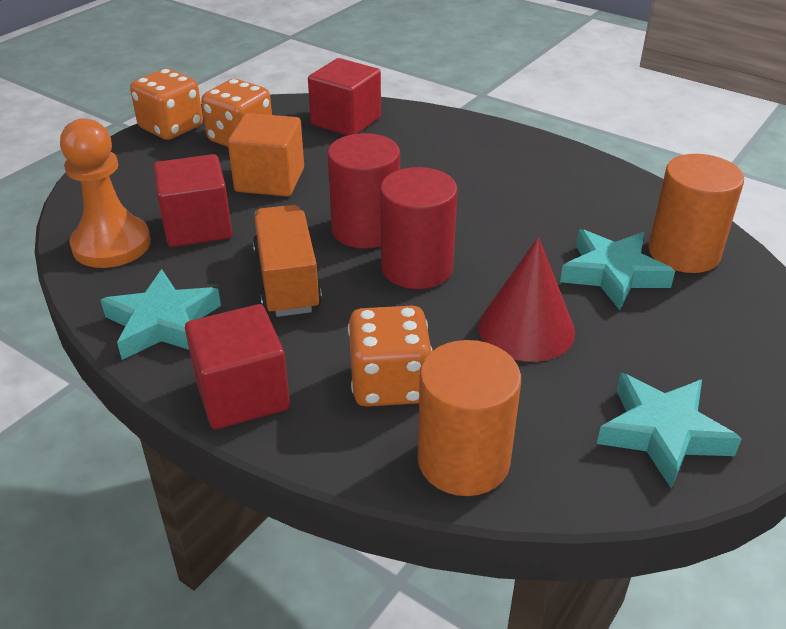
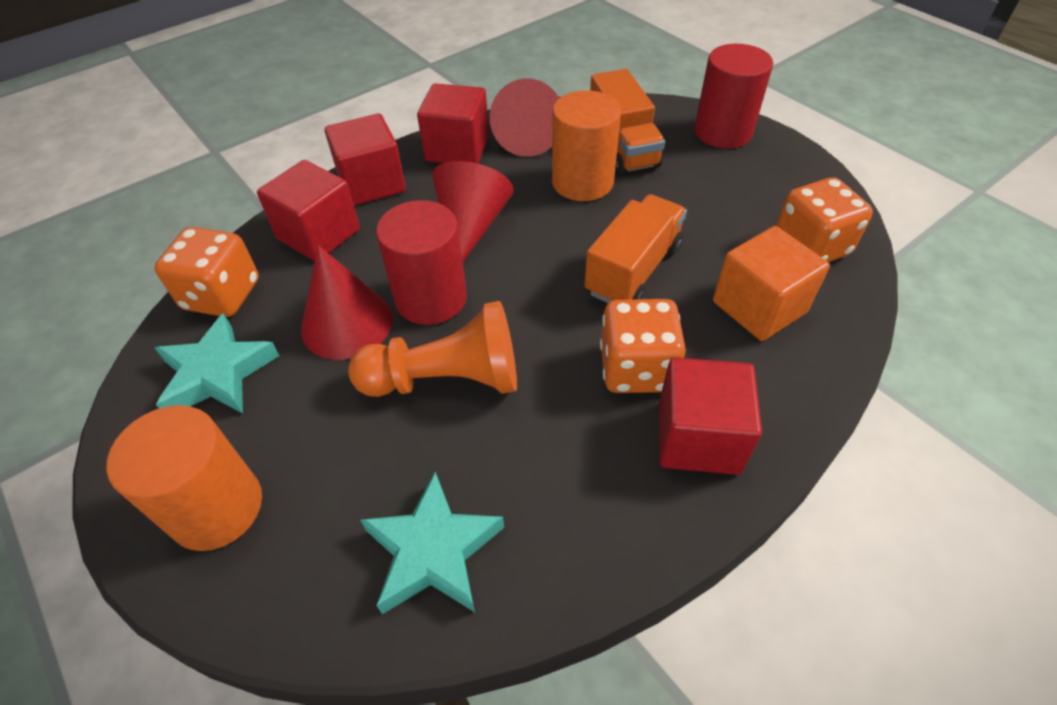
orange truck: 1 -> 2
red cone: 1 -> 3
red cube: 3 -> 4
turquoise star: 3 -> 2

